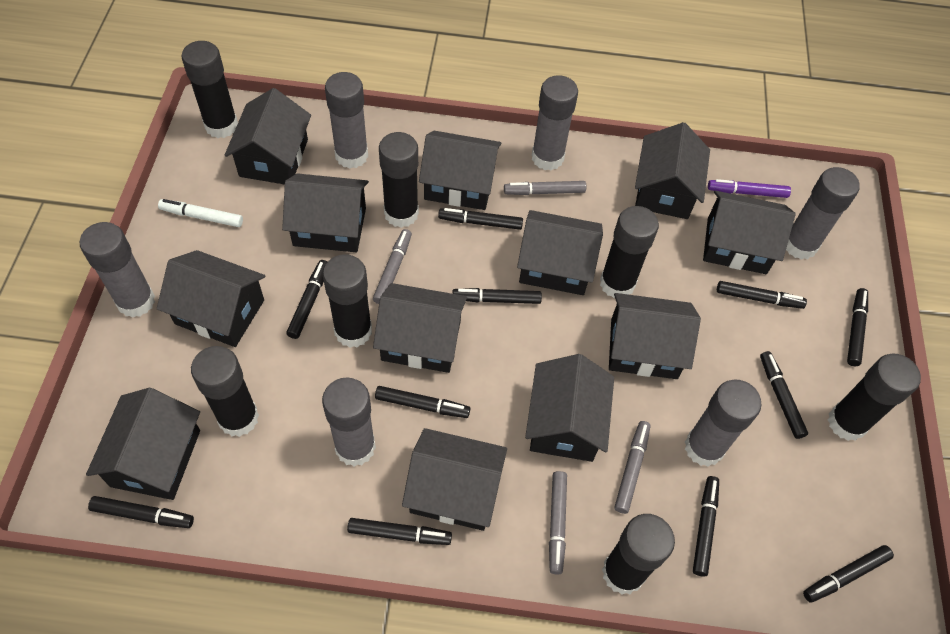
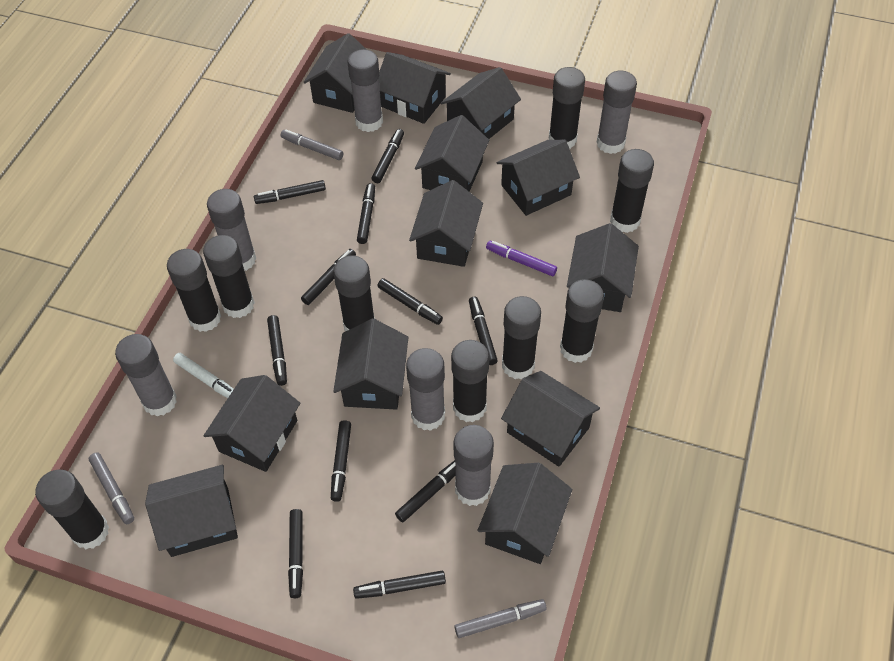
black glue stick: 7 -> 9
grey marker: 4 -> 3

